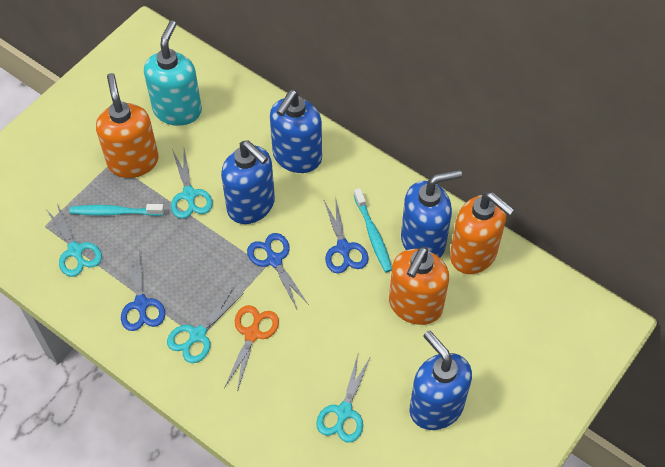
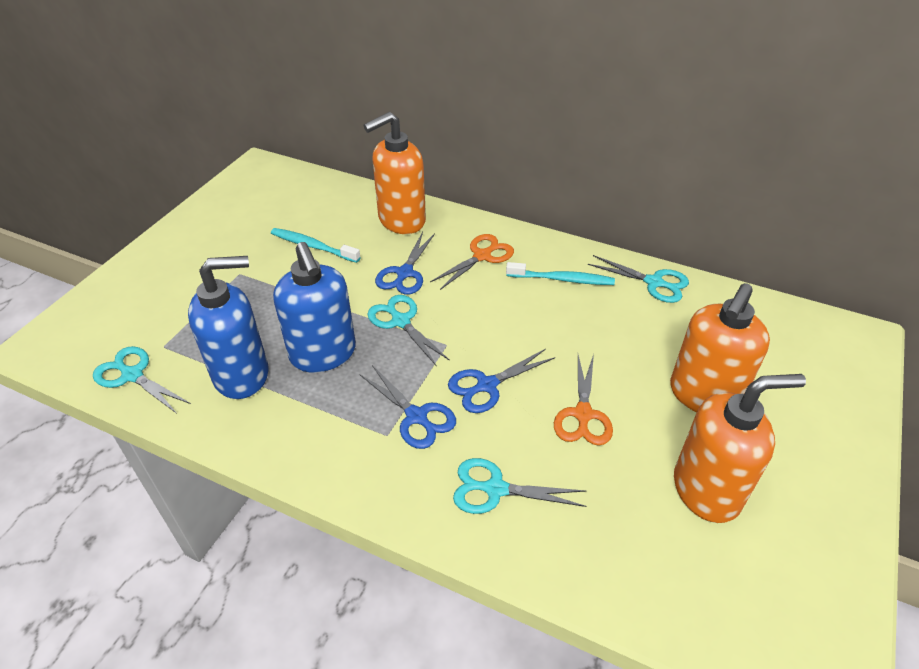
blue soap dispenser: 4 -> 2
orange scissors: 1 -> 2
turquoise soap dispenser: 1 -> 0

